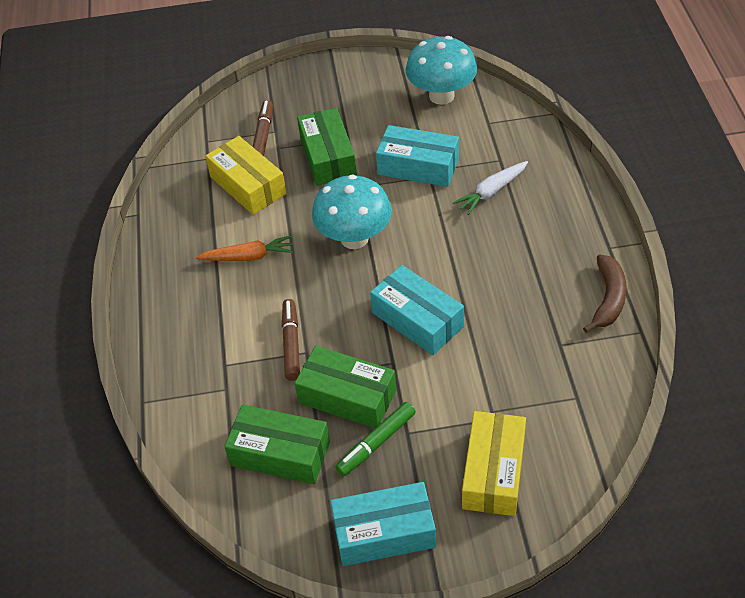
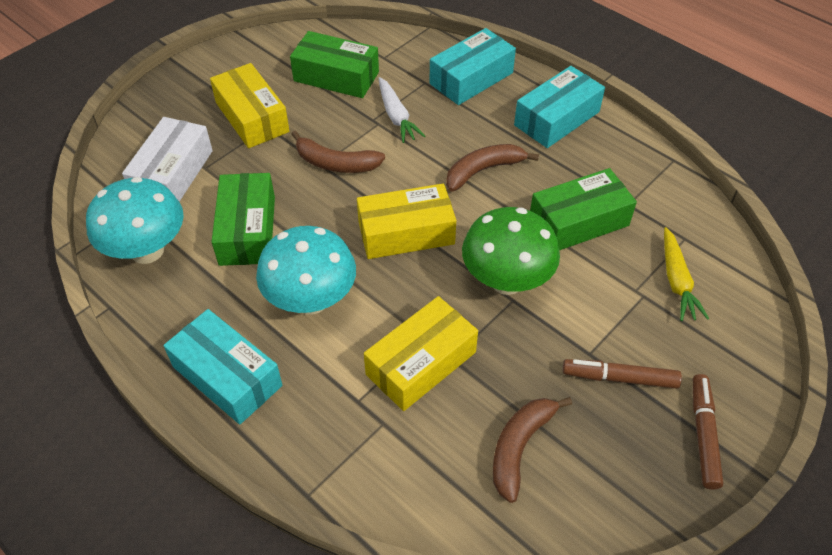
brown banana: 1 -> 3
green marker: 1 -> 0
green mushroom: 0 -> 1
orange carrot: 1 -> 0
white box: 0 -> 1
yellow box: 2 -> 3
yellow carrot: 0 -> 1

